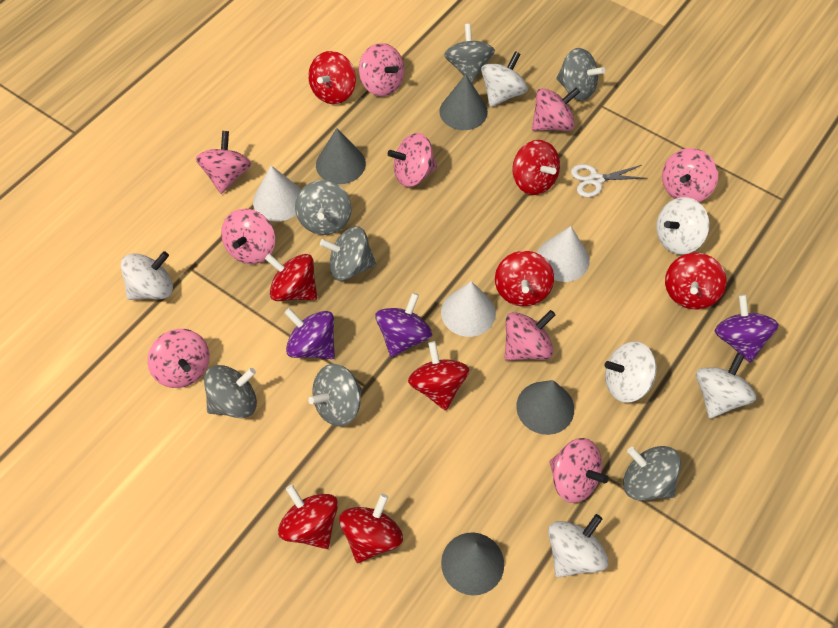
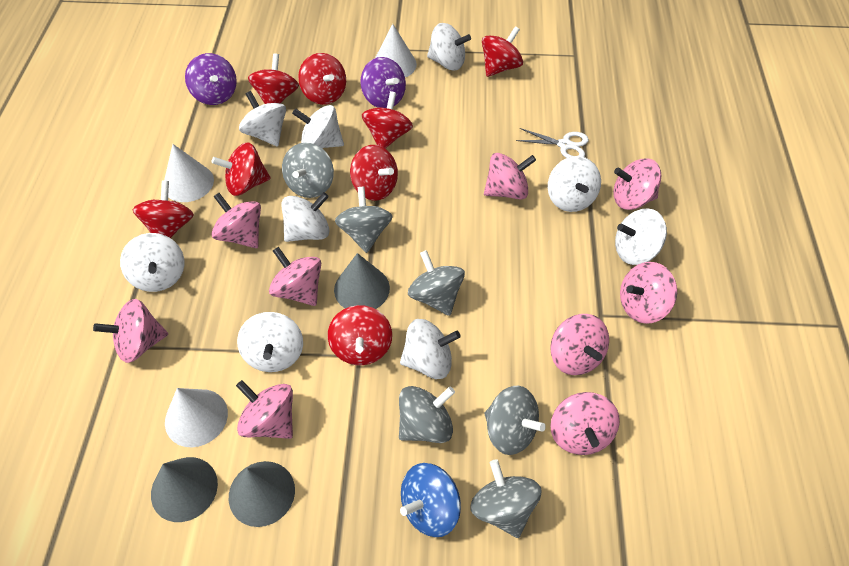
blue spinning top: 0 -> 1
grey cone: 4 -> 3
grey spinning top: 7 -> 6
purple spinning top: 3 -> 2
white spinning top: 6 -> 9

